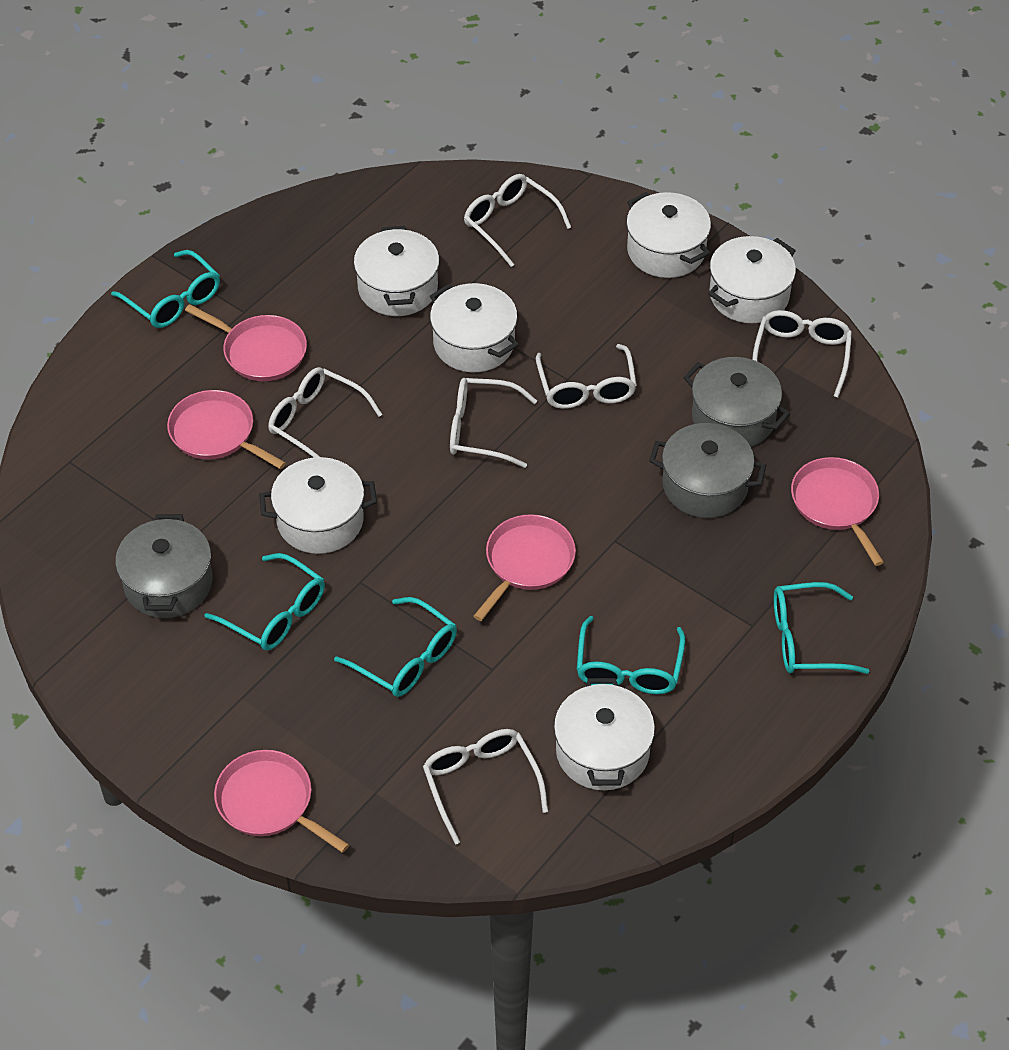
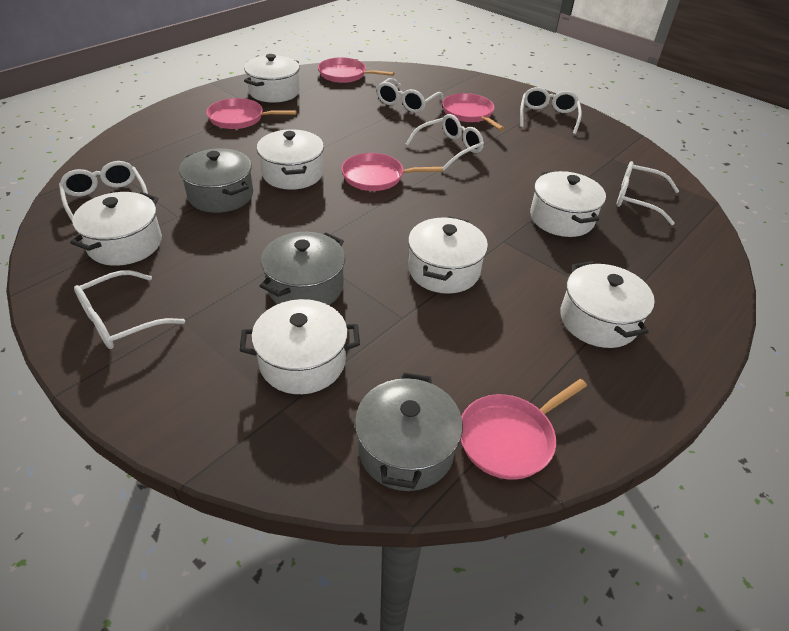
turquoise glasses: 5 -> 0
white pot: 6 -> 7

